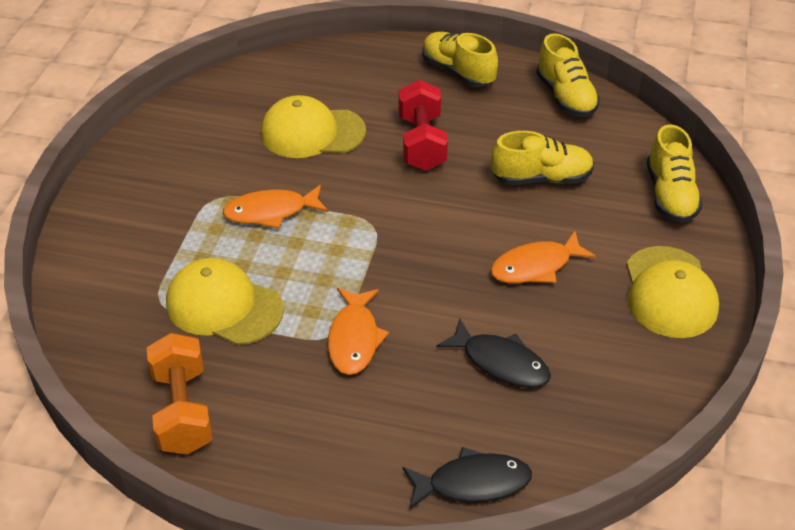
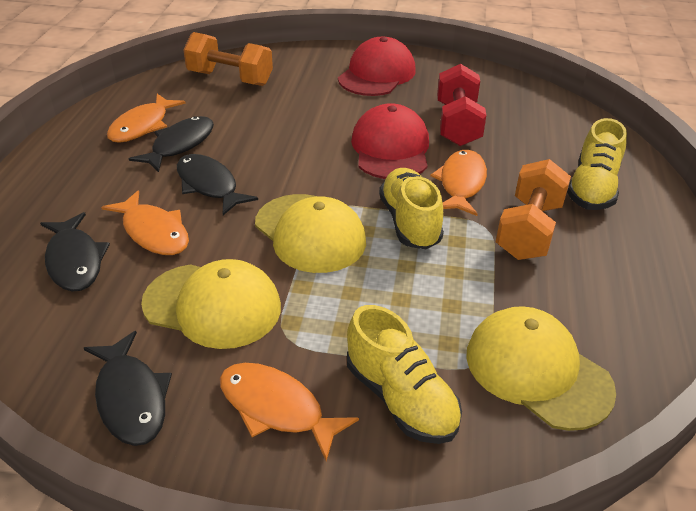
black fish: 2 -> 4
orange dumbbell: 1 -> 2
orange fish: 3 -> 4
red cap: 0 -> 2
yellow shoe: 4 -> 3

